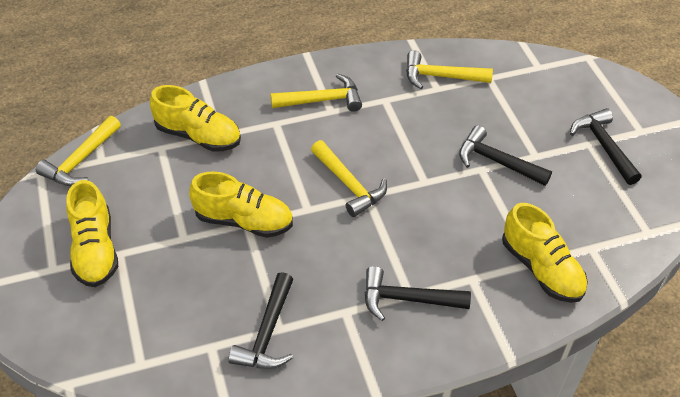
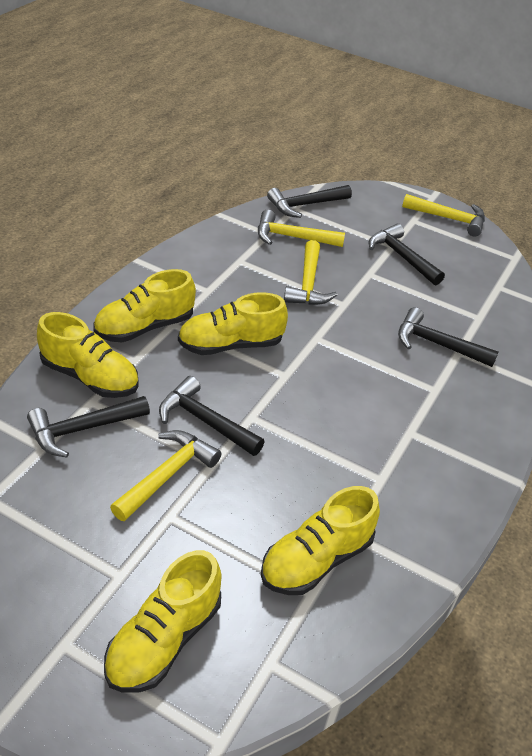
black hammer: 4 -> 5
yellow shoe: 4 -> 5

